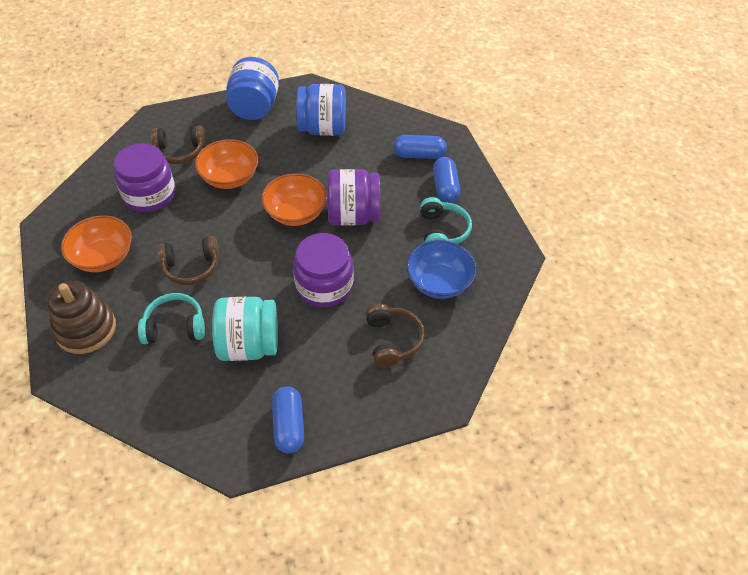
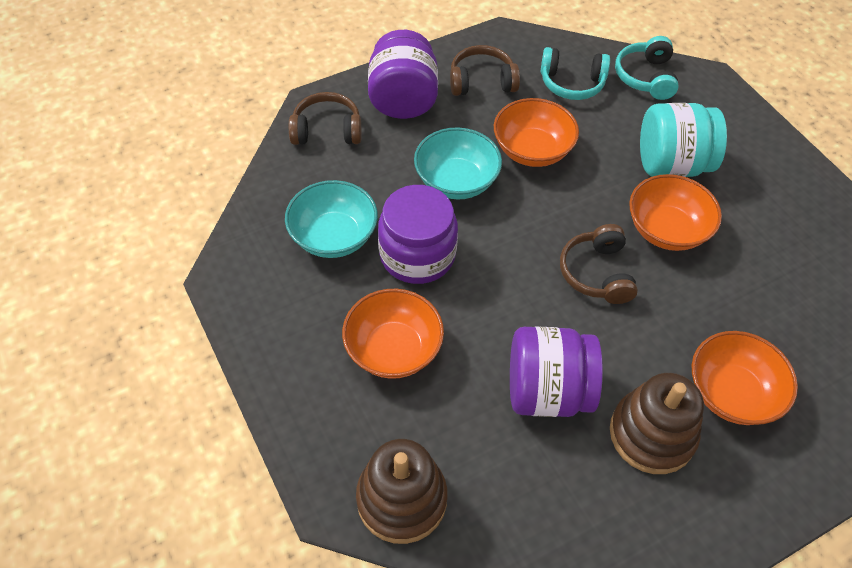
blue bowl: 1 -> 0
blue capsule: 3 -> 0
blue jar: 2 -> 0
brown stacking toy: 1 -> 2
orange bowl: 3 -> 4
turquoise bowl: 0 -> 2

